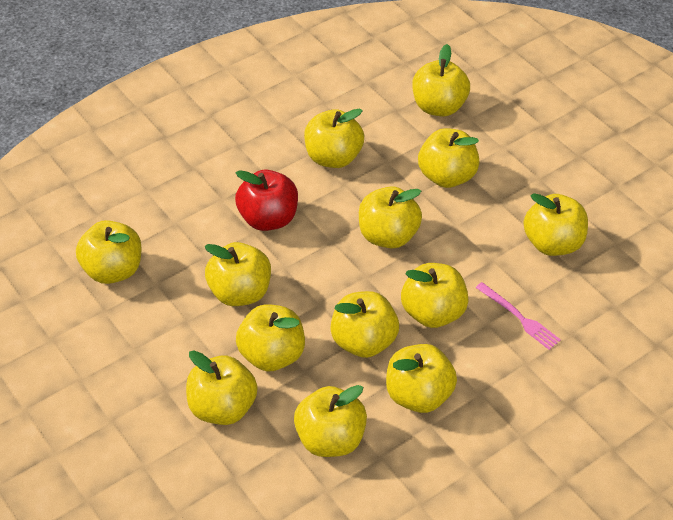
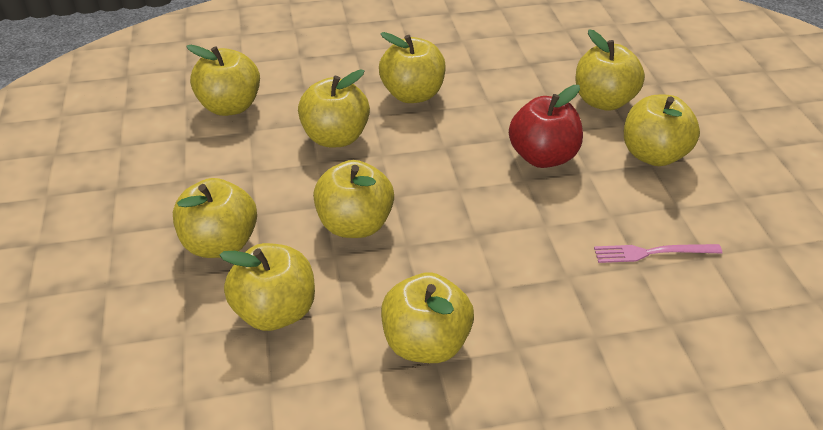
yellow apple: 13 -> 9

